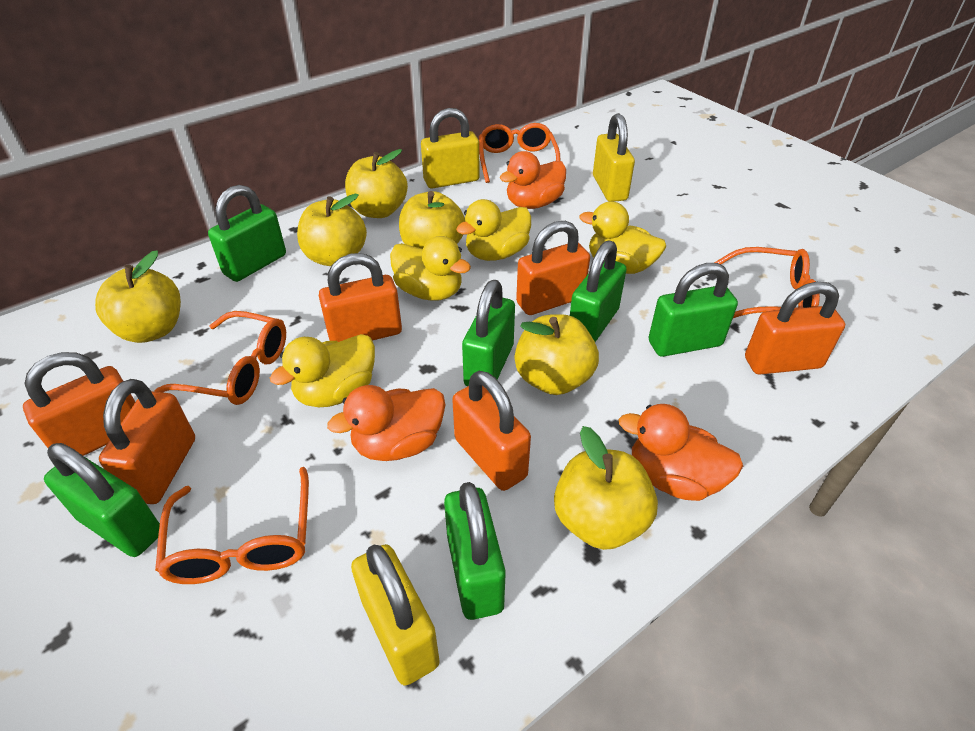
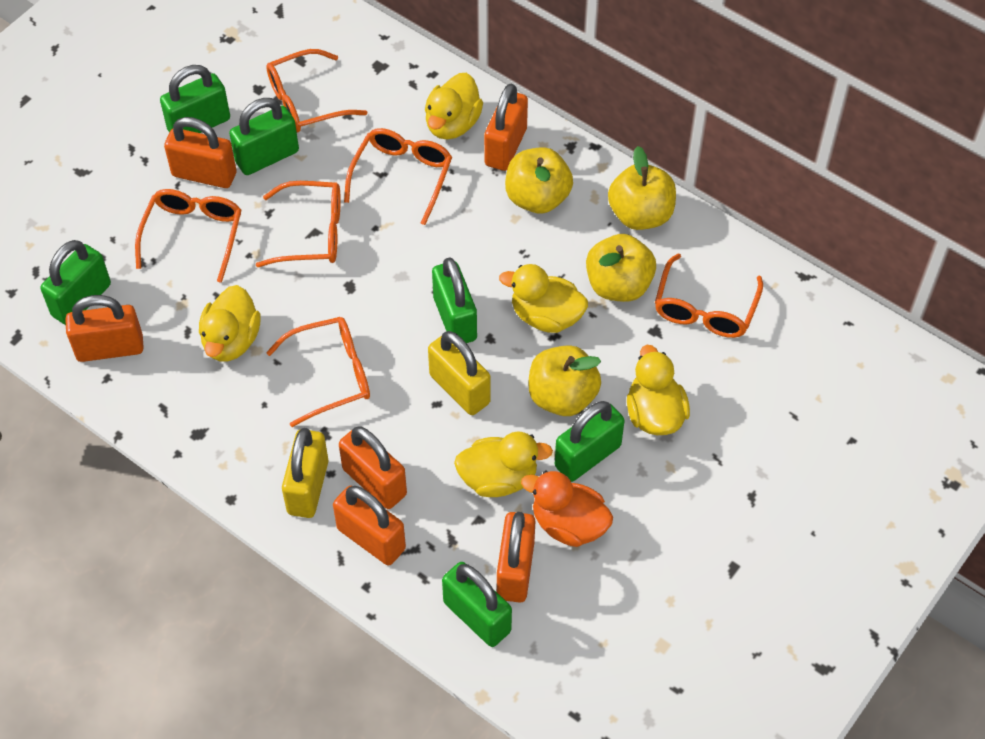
orange duck: 3 -> 1
orange glasses: 4 -> 6
yellow apple: 6 -> 4
yellow duck: 4 -> 5
yellow padlock: 3 -> 2

